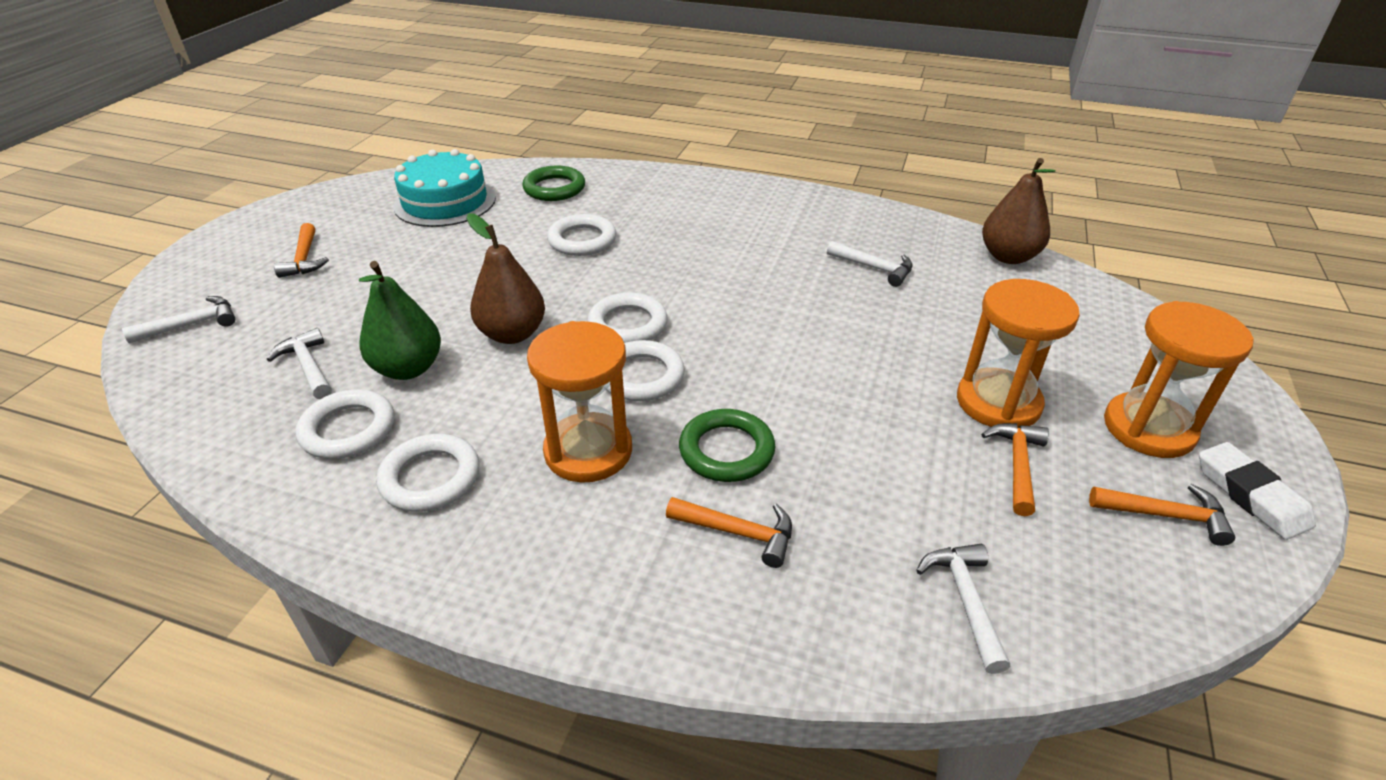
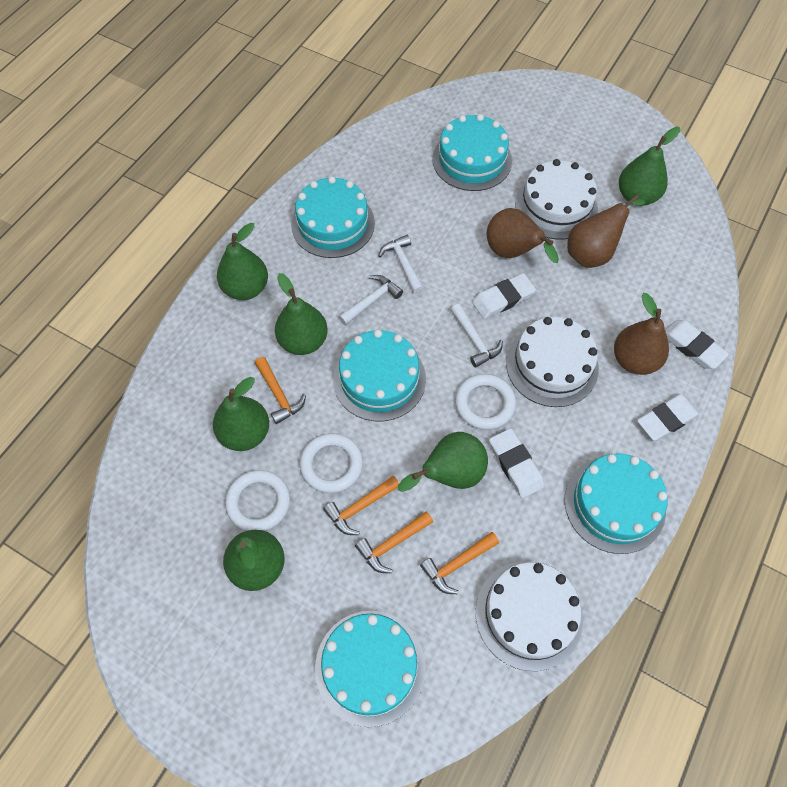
brown pear: 2 -> 3
green pear: 1 -> 6
green ring: 2 -> 0
orange hourglass: 3 -> 0
turquoise cake: 1 -> 5
white cake: 0 -> 3
white eraser: 1 -> 4
white hammer: 4 -> 3
white ring: 5 -> 3

